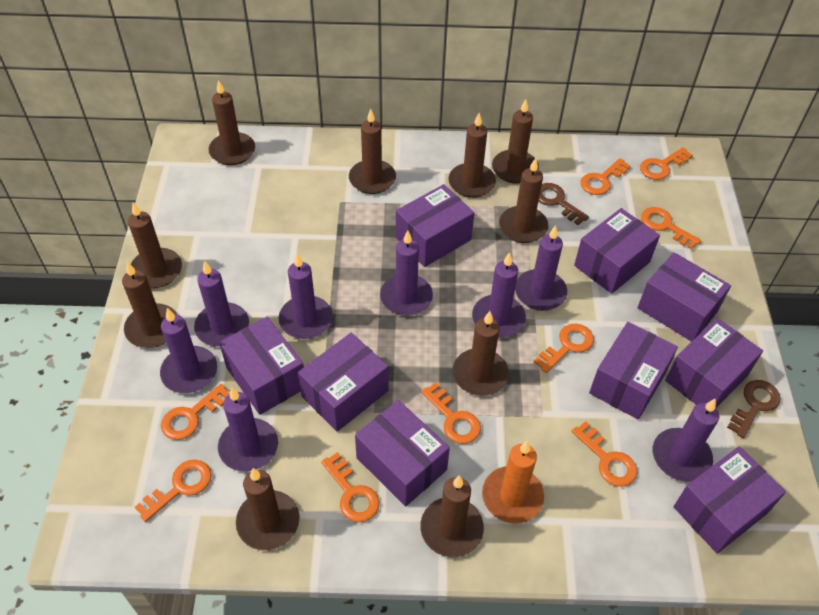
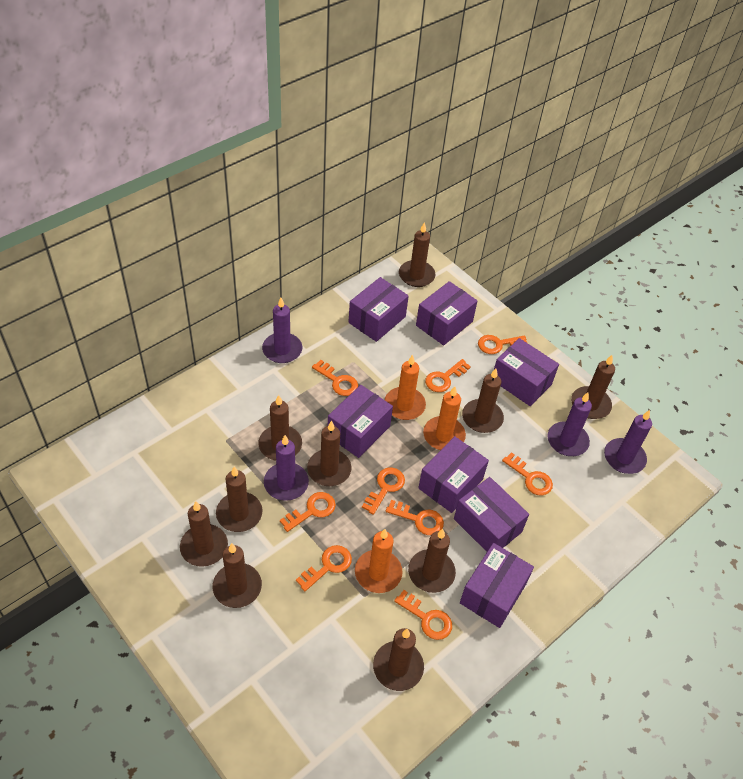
brown key: 2 -> 0
orange candle: 1 -> 3
purple box: 9 -> 7
purple candle: 8 -> 4

